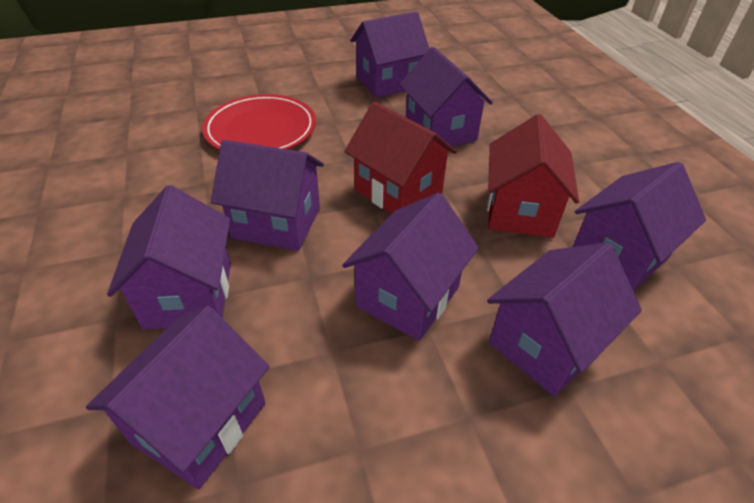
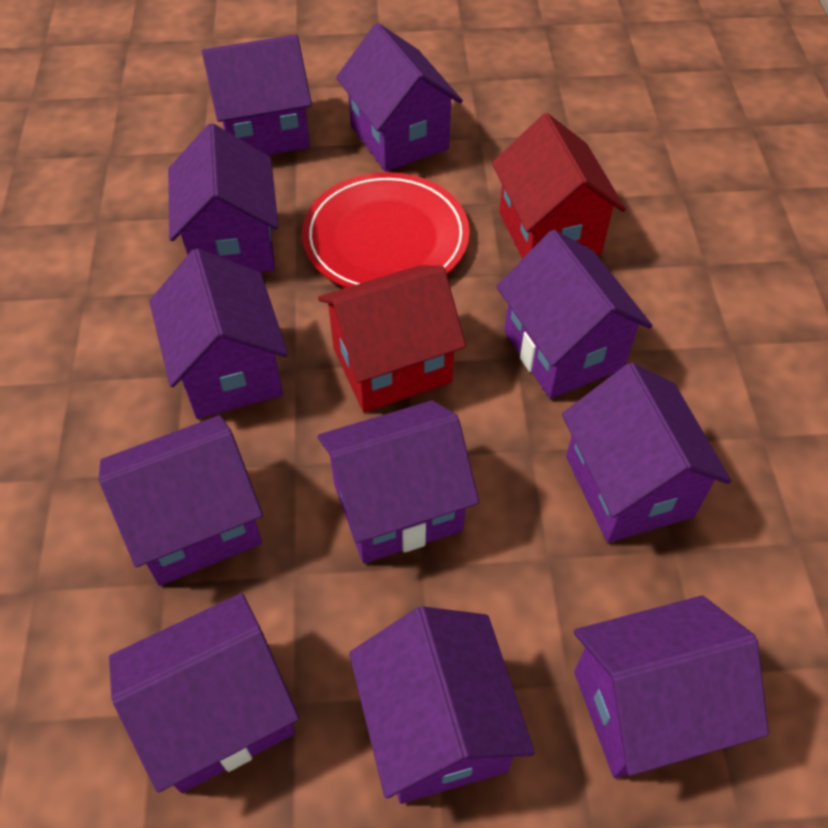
purple house: 8 -> 11

